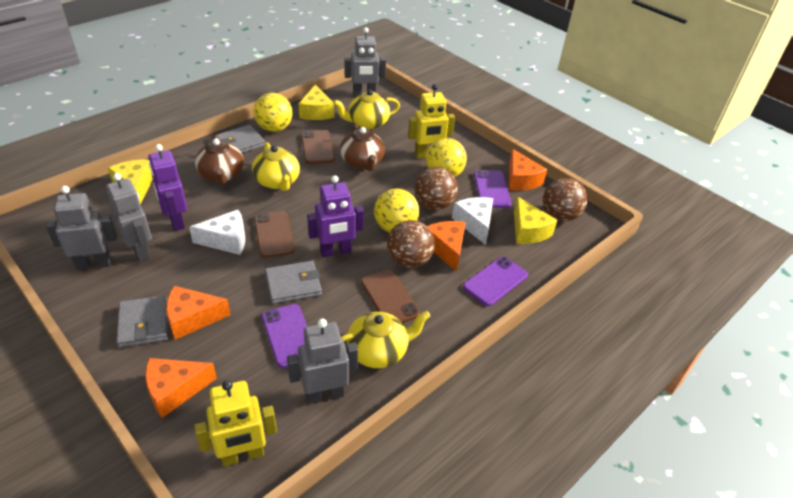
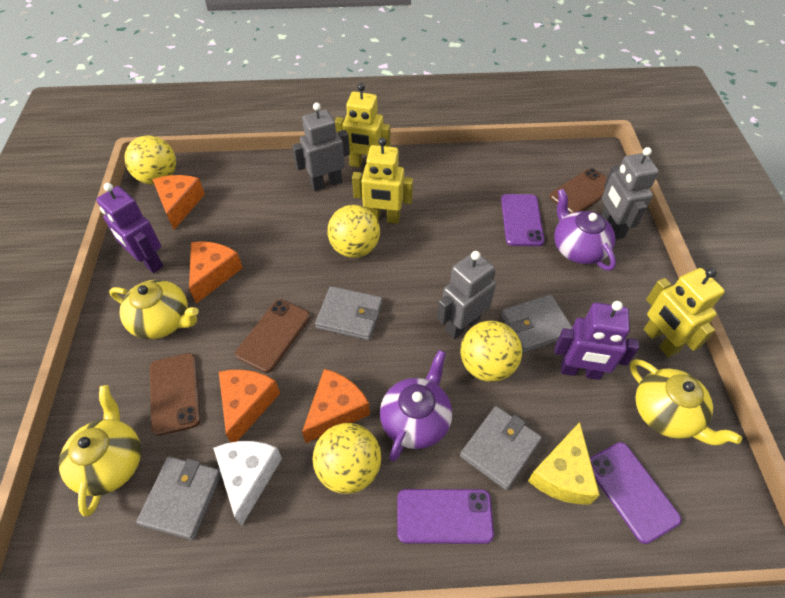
brown ball: 3 -> 0
brown teapot: 2 -> 0
grey robot: 4 -> 3
grey wallet: 3 -> 4
purple teapot: 0 -> 2
white cheese: 2 -> 1
yellow ball: 3 -> 4
yellow cheese: 3 -> 1
yellow robot: 2 -> 3

